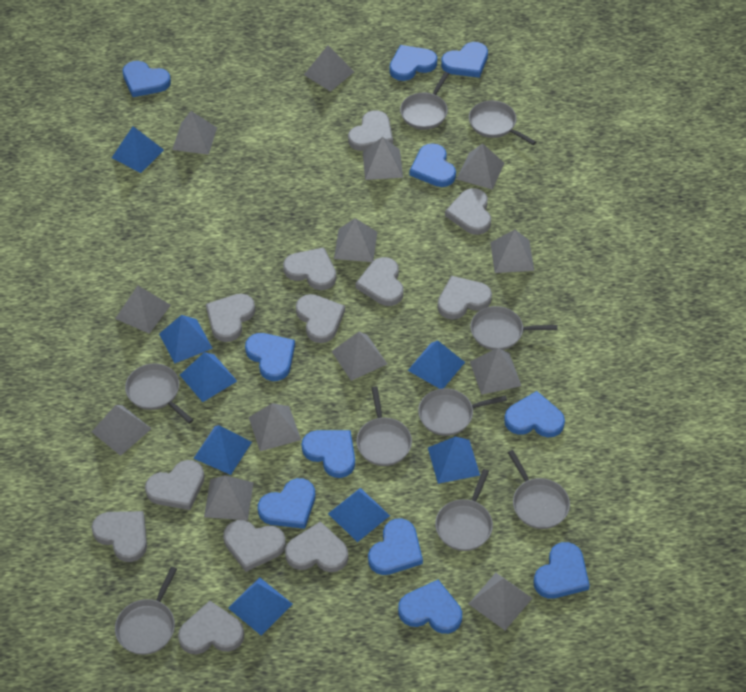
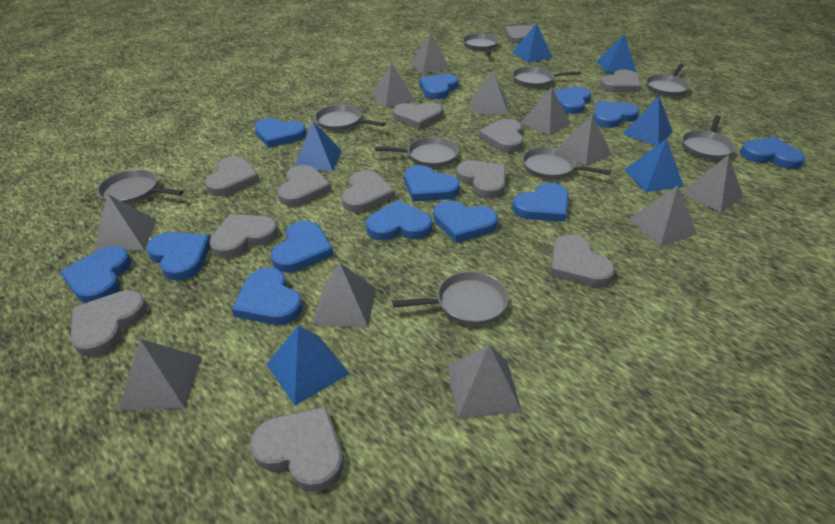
blue heart: 11 -> 13
blue pyramid: 8 -> 6
grey pyramid: 13 -> 11

